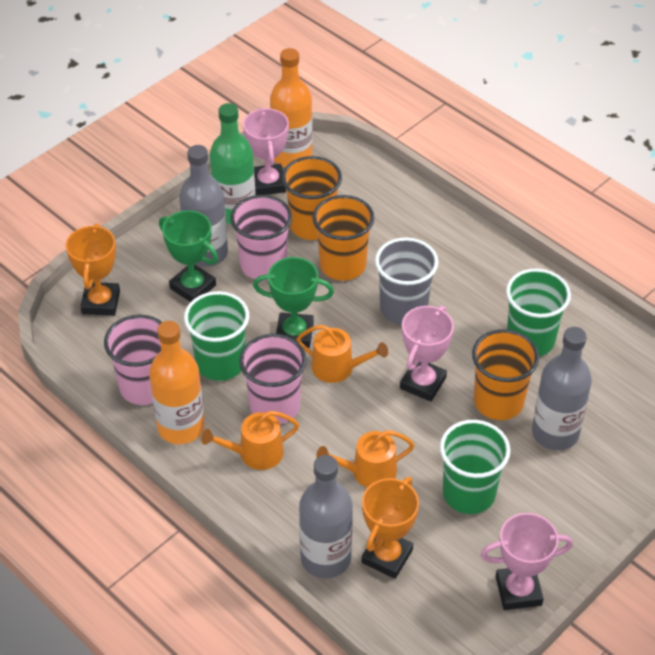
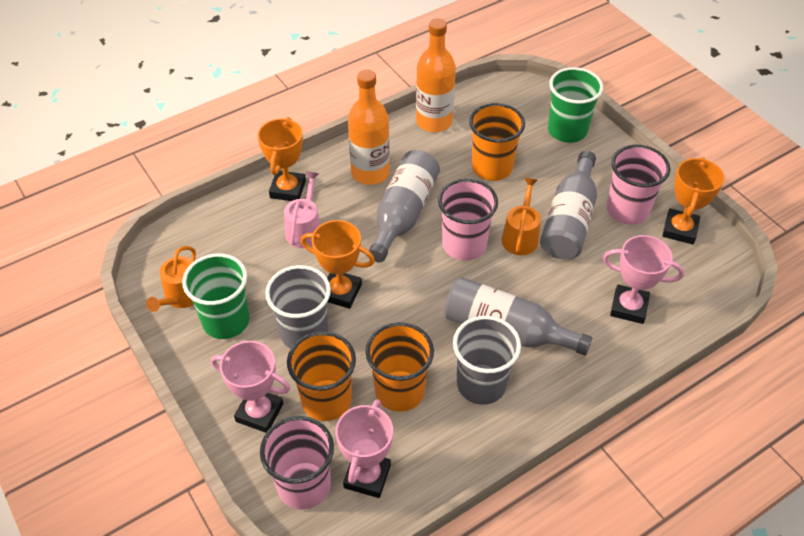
green bottle: 1 -> 0
green cup: 3 -> 2
green trophy: 2 -> 0
grey cup: 1 -> 2
orange trophy: 2 -> 3
orange watering can: 3 -> 2
pink watering can: 0 -> 1

